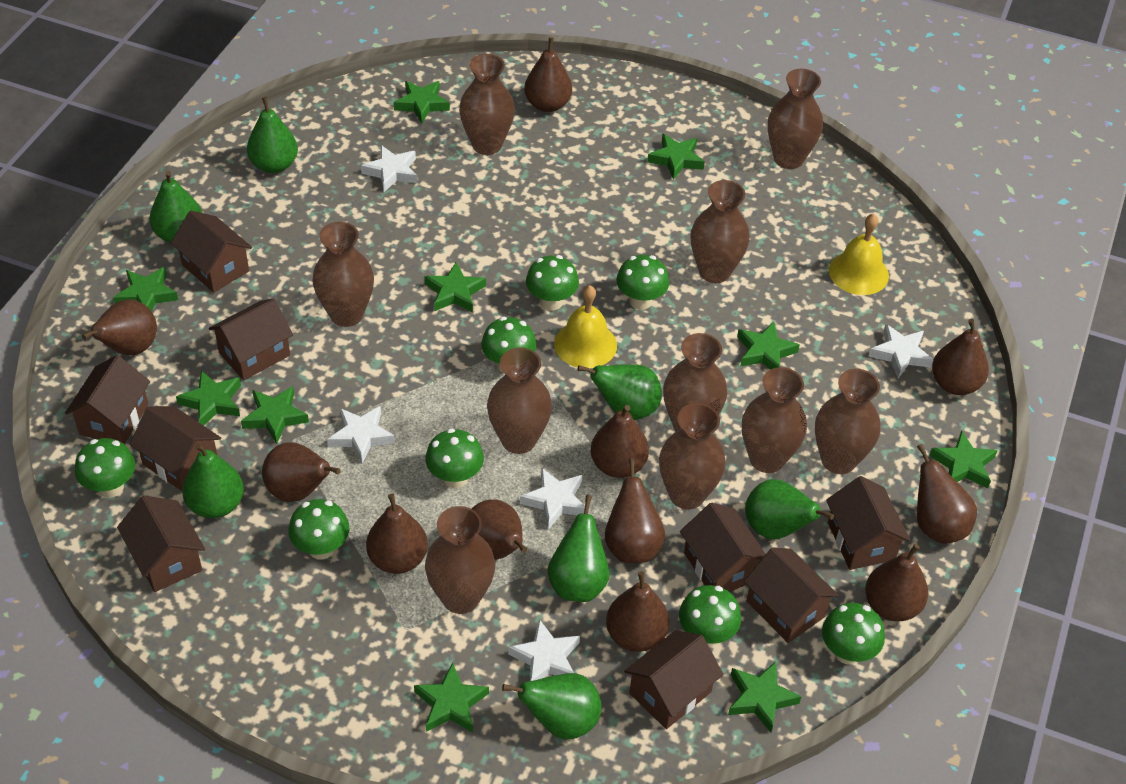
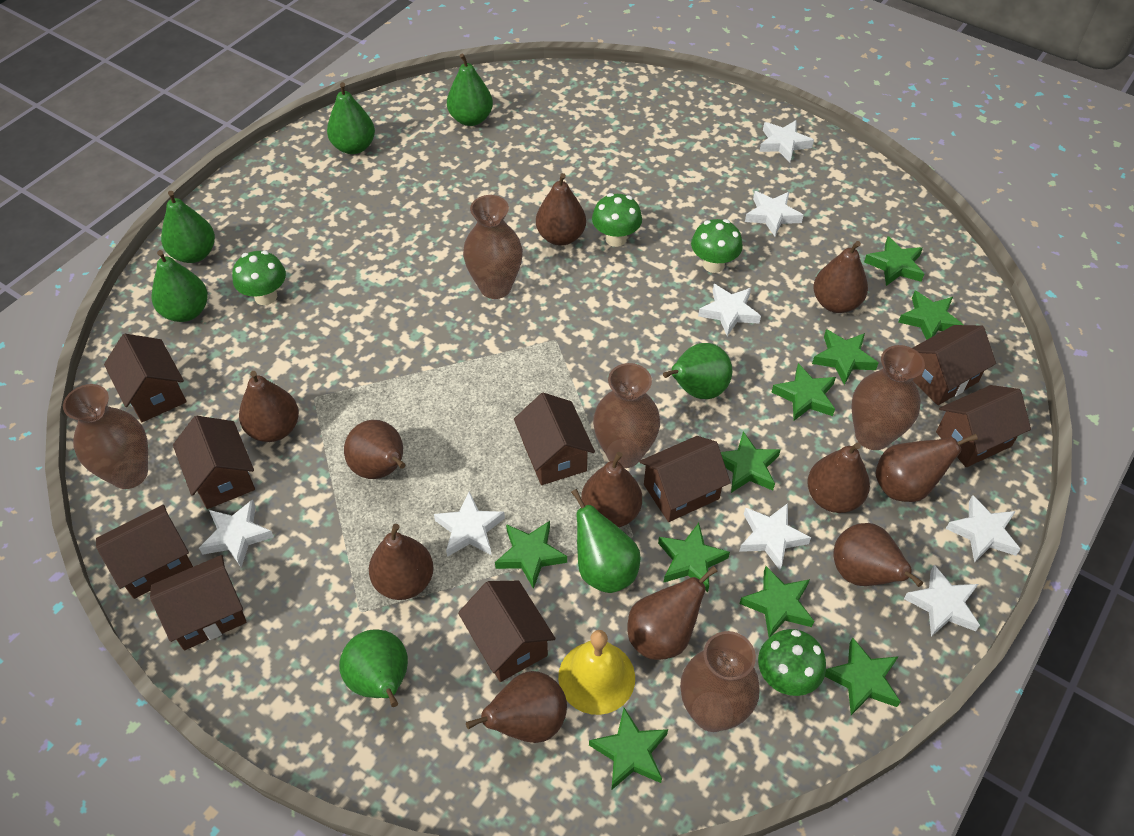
brown vase: 10 -> 5
green mushroom: 8 -> 4
white star: 5 -> 8
yellow bell: 2 -> 1

